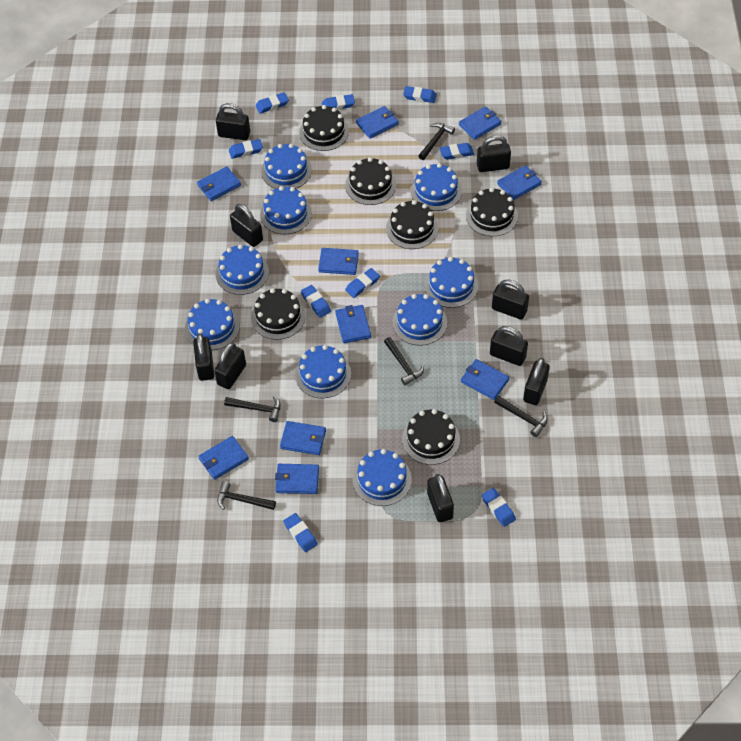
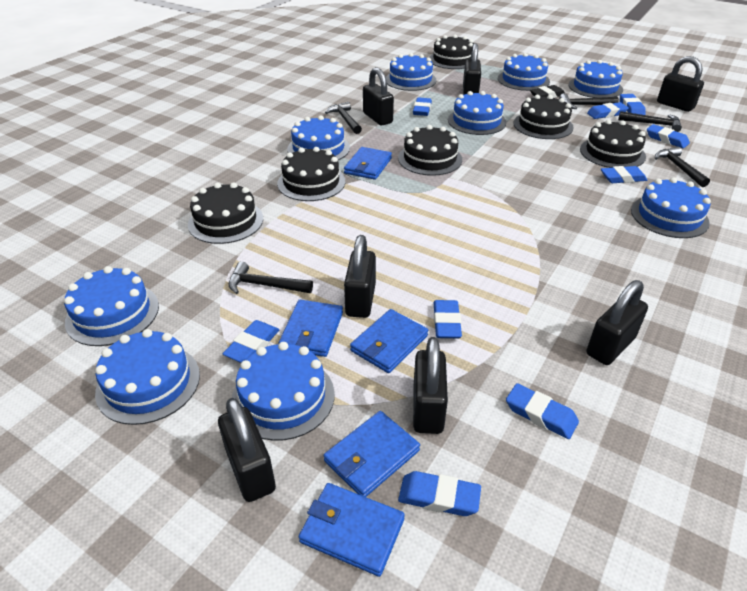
black eraser: 0 -> 1
black padlock: 9 -> 7
blue wallet: 10 -> 5

